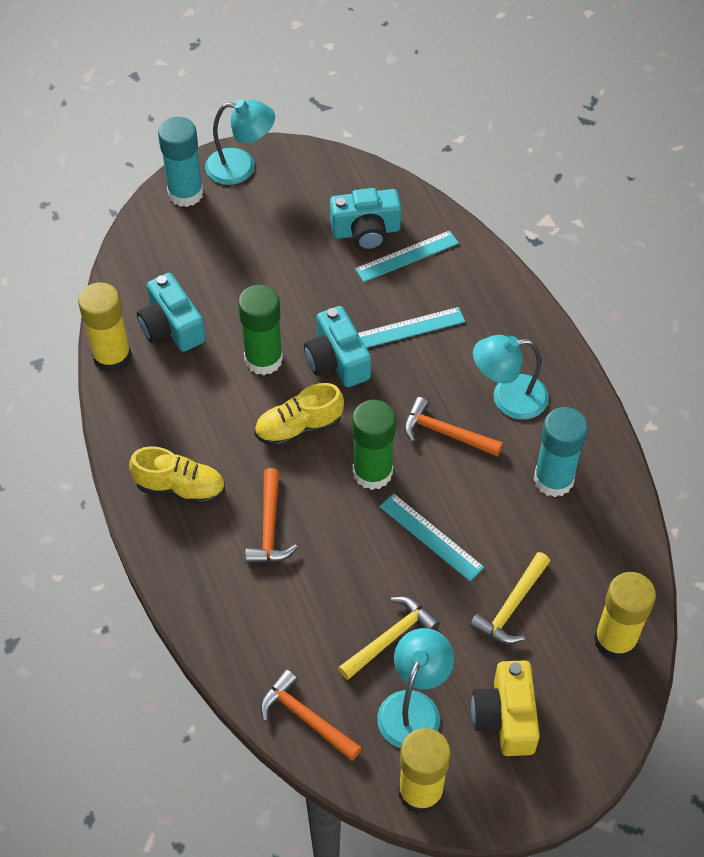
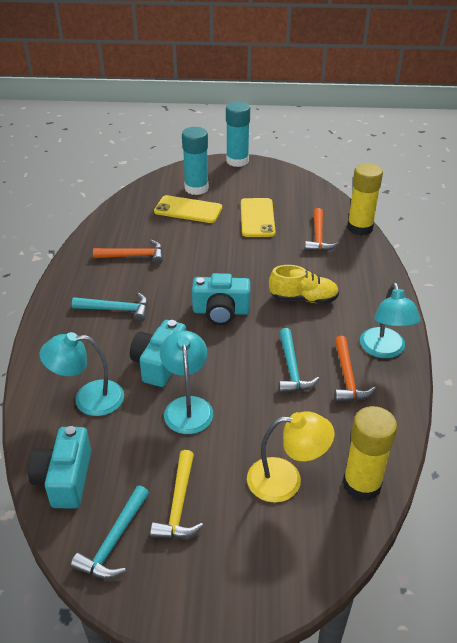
green glue stick: 2 -> 0
turquoise hammer: 0 -> 3
turquoise ruler: 3 -> 0
yellow camera: 1 -> 0
yellow glue stick: 3 -> 2
yellow hammer: 2 -> 1
yellow lamp: 0 -> 1
yellow phone: 0 -> 2
yellow shoe: 2 -> 1

